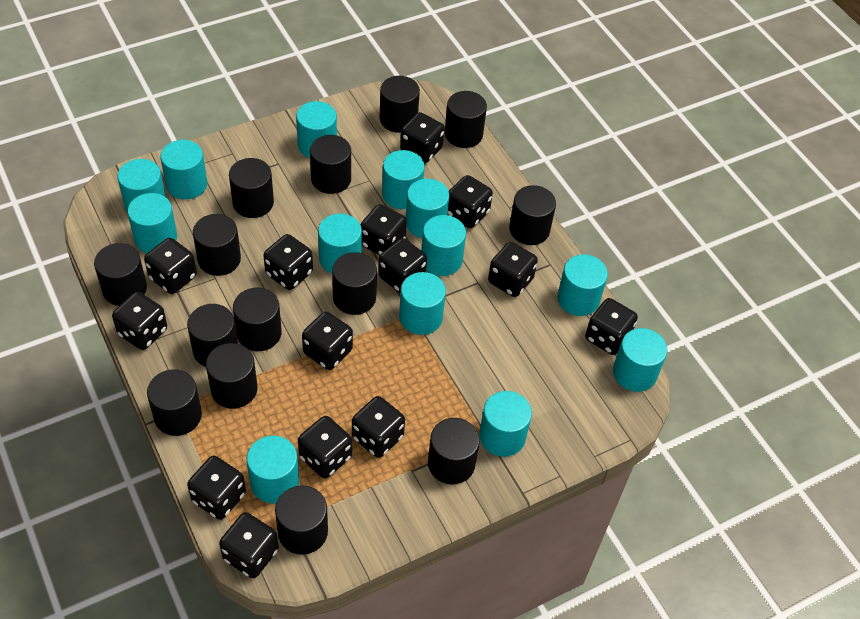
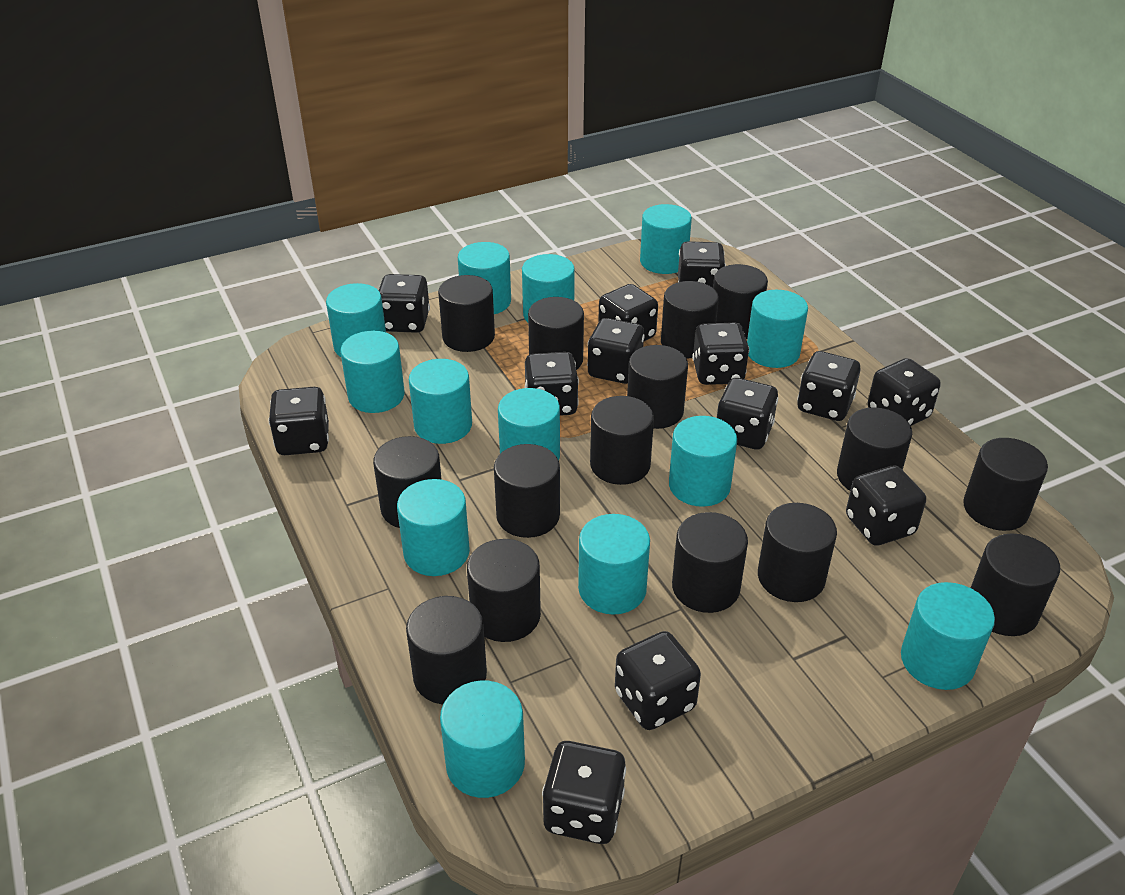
black cylinder: 14 -> 15
black dice: 14 -> 13

